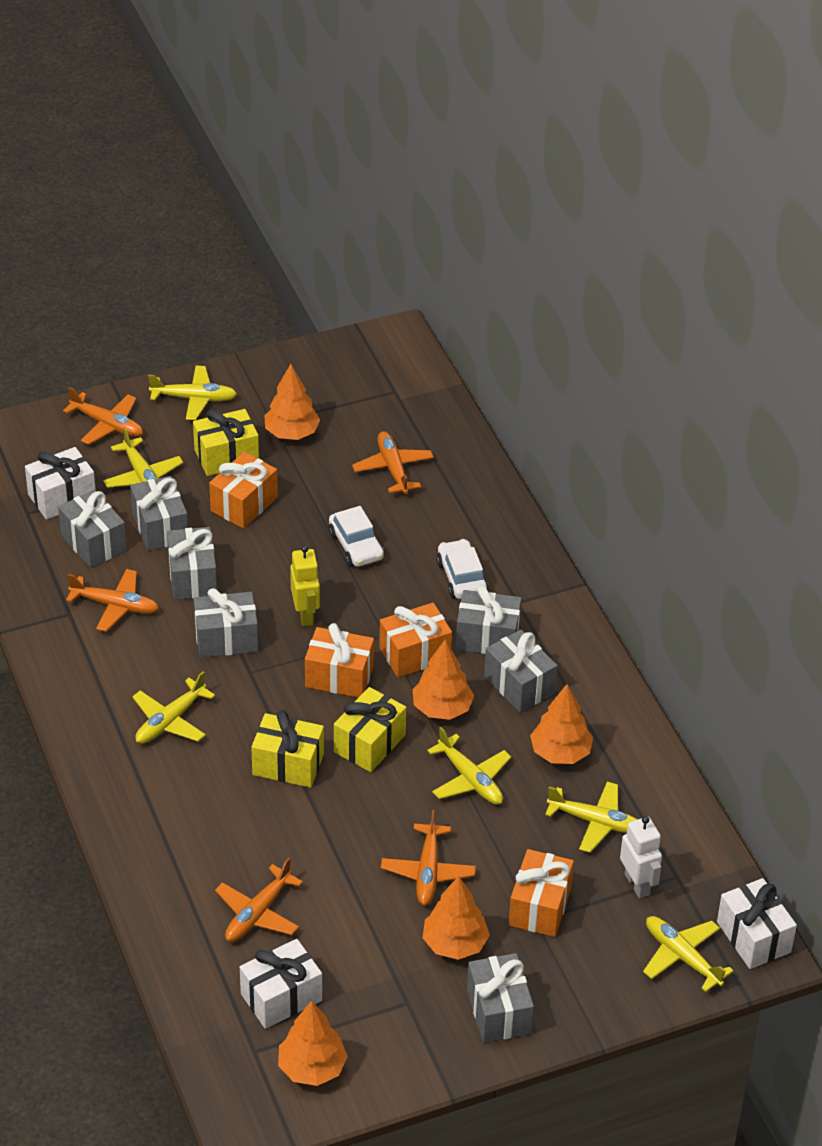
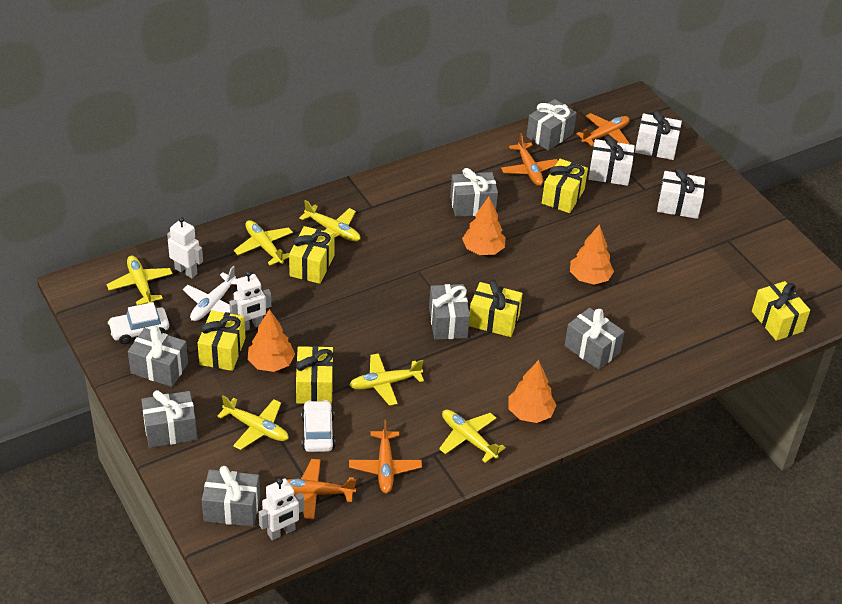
orange gift: 4 -> 0
orange plane: 5 -> 4
orange tree: 5 -> 4
white plane: 0 -> 1
white robot: 1 -> 3
yellow gift: 3 -> 6
yellow robot: 1 -> 0

